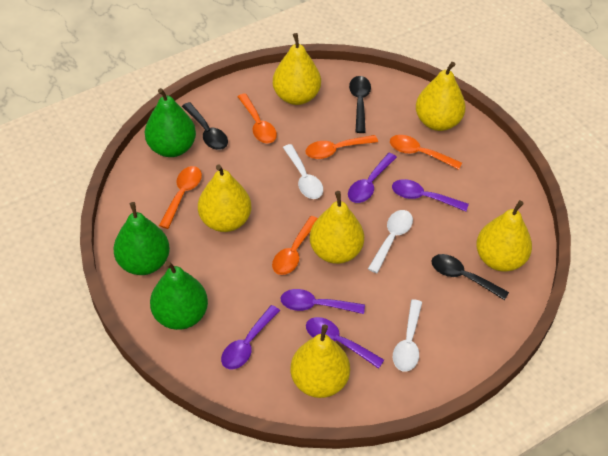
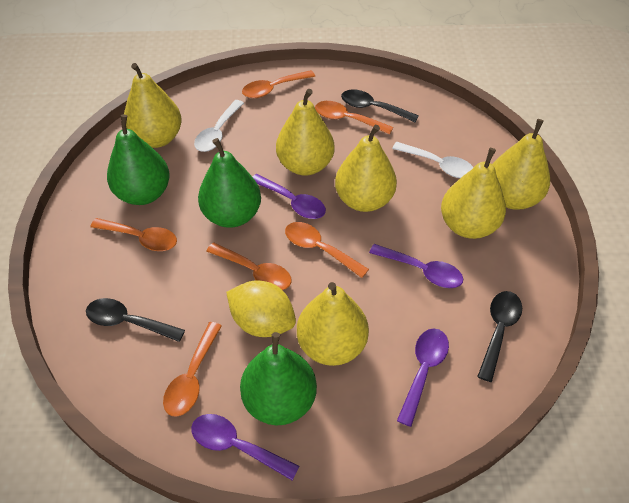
orange spoon: 5 -> 6
purple spoon: 5 -> 4
white spoon: 3 -> 2
yellow lemon: 0 -> 1

